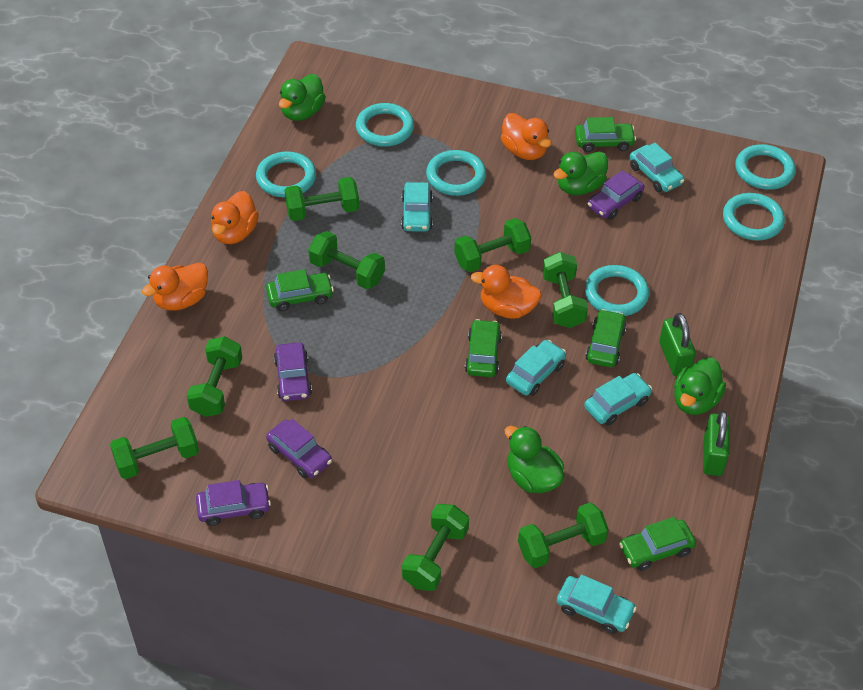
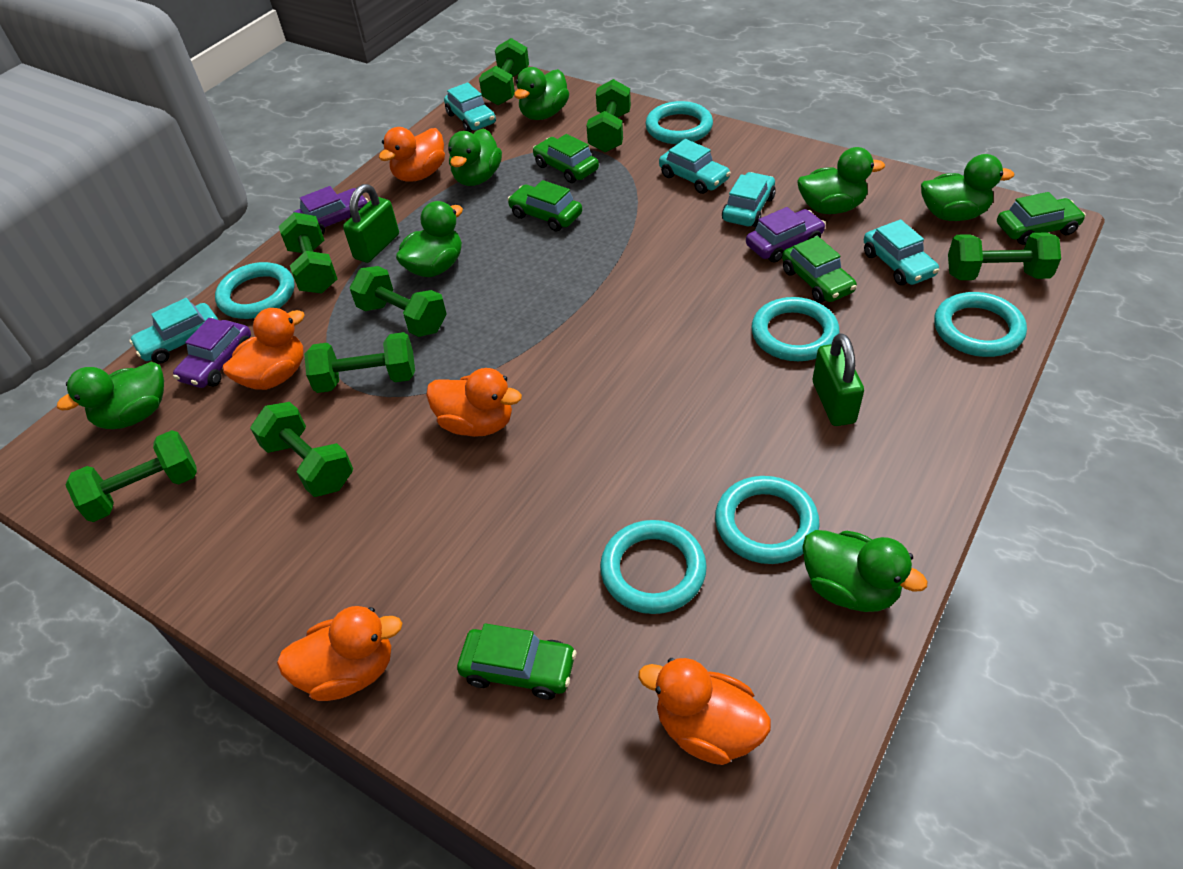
green duck: 4 -> 7
orange duck: 4 -> 5
purple car: 4 -> 3

